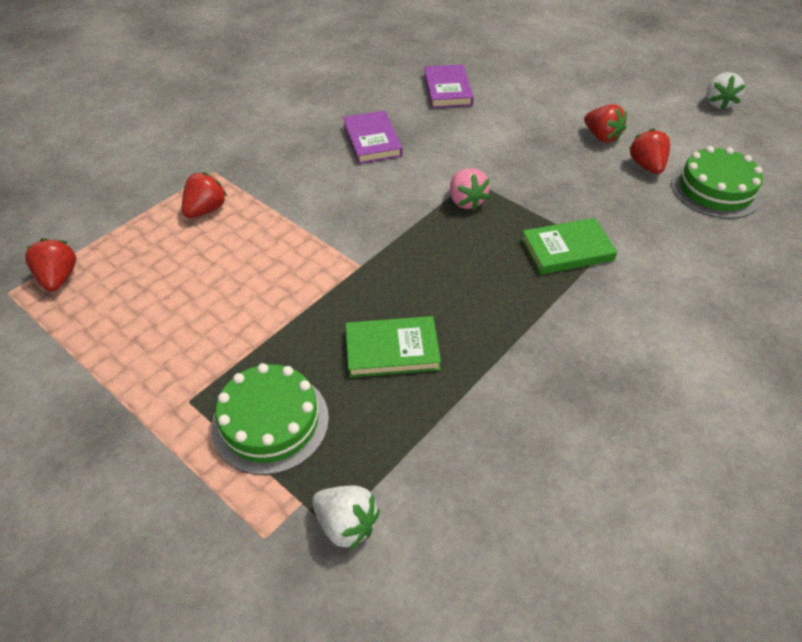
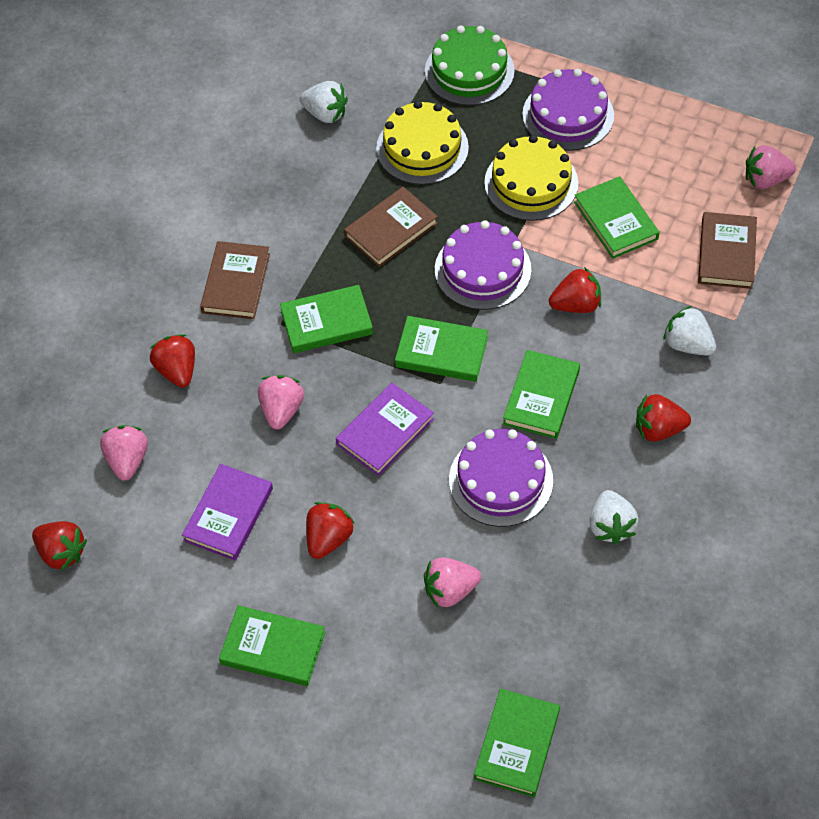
brown book: 0 -> 3
green book: 2 -> 6
green cake: 2 -> 1
pink strawberry: 1 -> 4
purple cake: 0 -> 3
red strawberry: 4 -> 5
white strawberry: 2 -> 3
yellow cake: 0 -> 2

